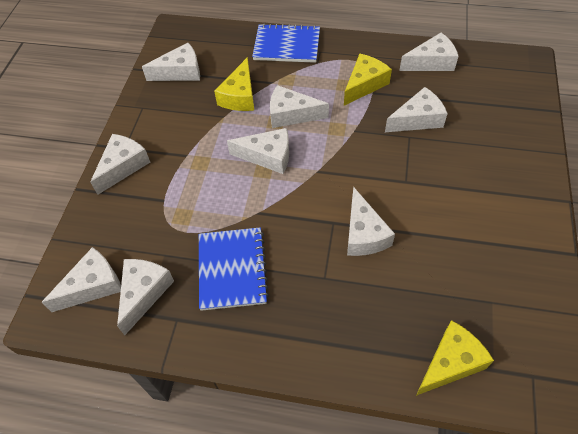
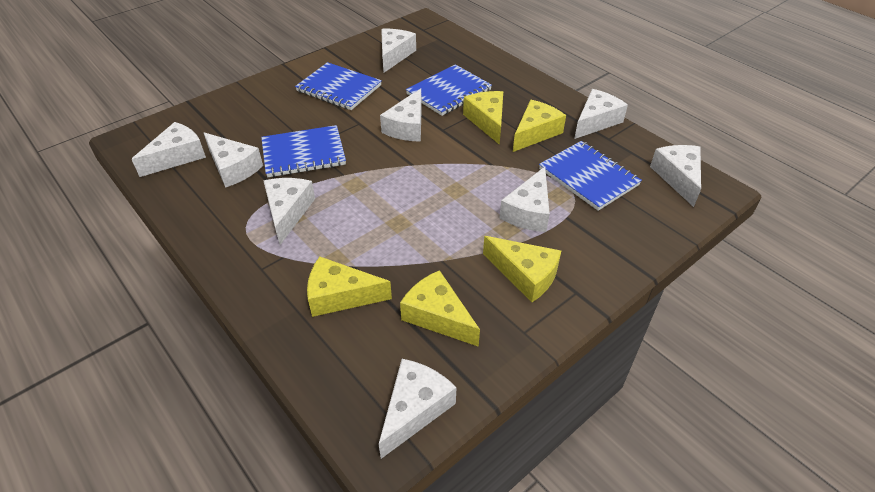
blue notebook: 2 -> 4
yellow cheese: 3 -> 5

